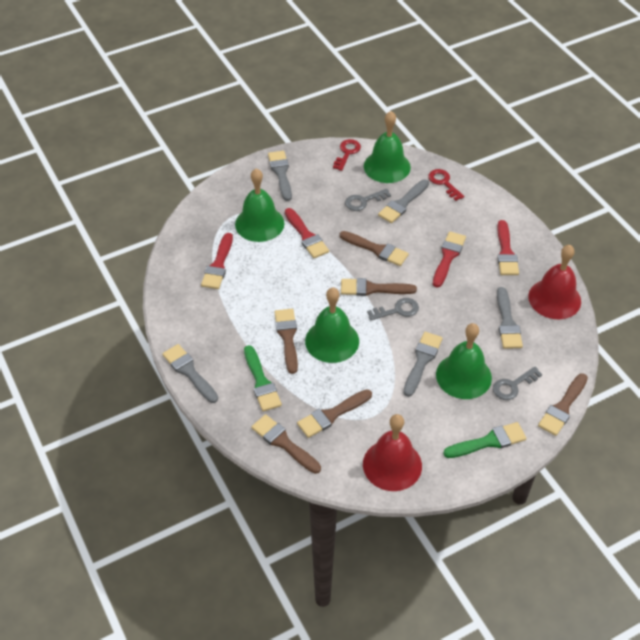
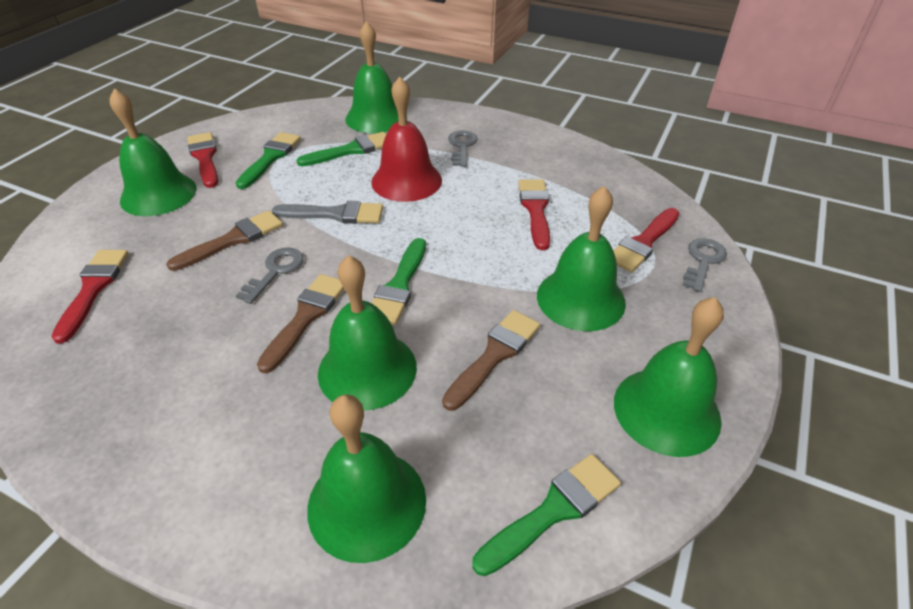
brown brush: 6 -> 3
green bell: 4 -> 6
green brush: 2 -> 4
grey brush: 5 -> 1
red bell: 2 -> 1
red key: 2 -> 0

